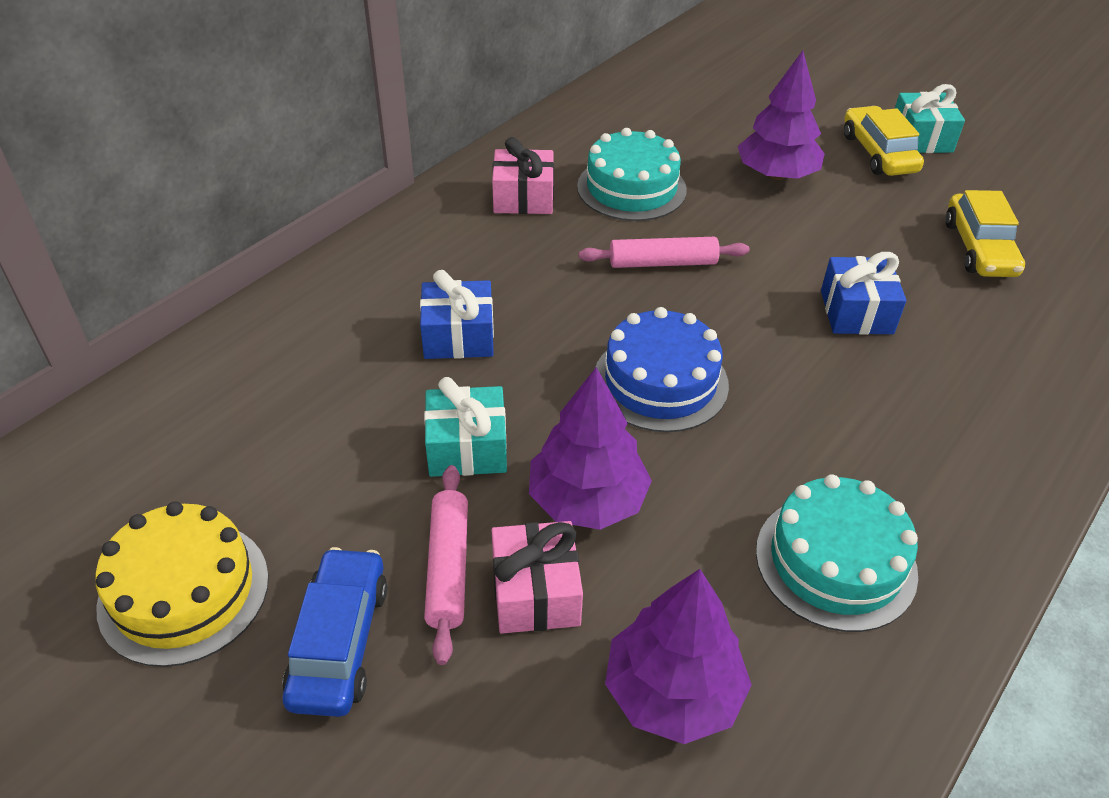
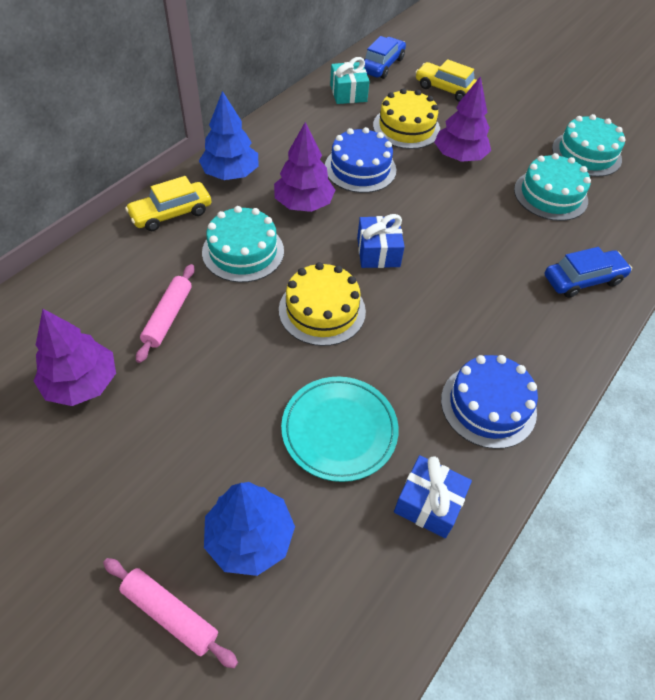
blue cake: 1 -> 2
blue car: 1 -> 2
blue tree: 0 -> 2
pink gift: 2 -> 0
turquoise cake: 2 -> 3
turquoise gift: 2 -> 1
turquoise plate: 0 -> 1
yellow cake: 1 -> 2

